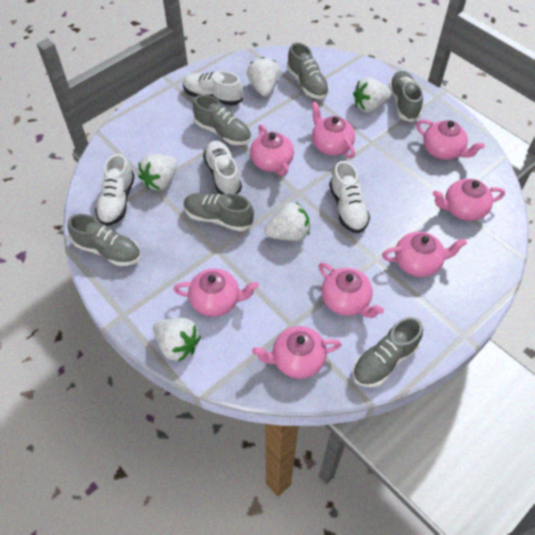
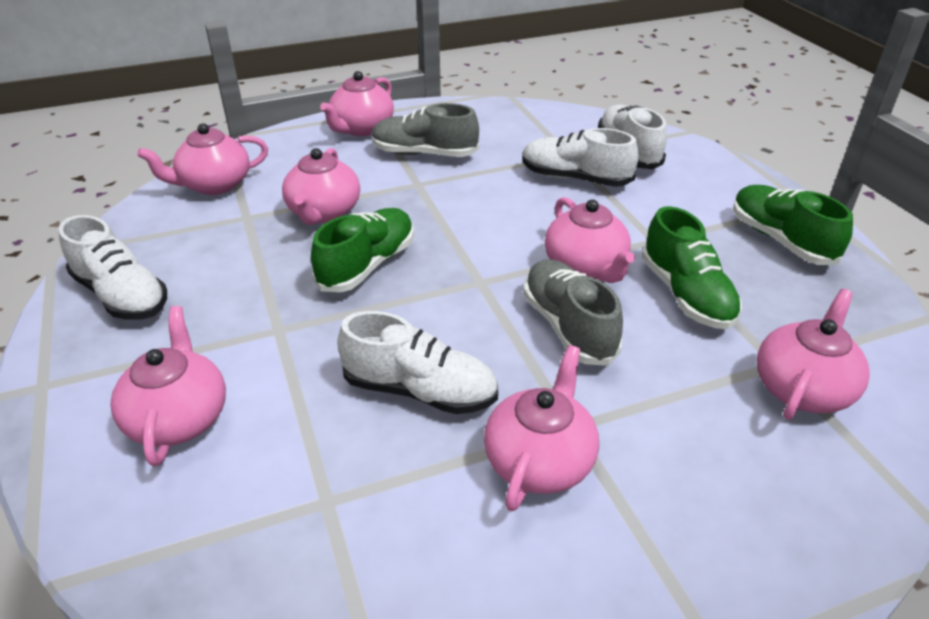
green shoe: 0 -> 3
grey shoe: 6 -> 2
pink teapot: 8 -> 7
white strawberry: 5 -> 0

